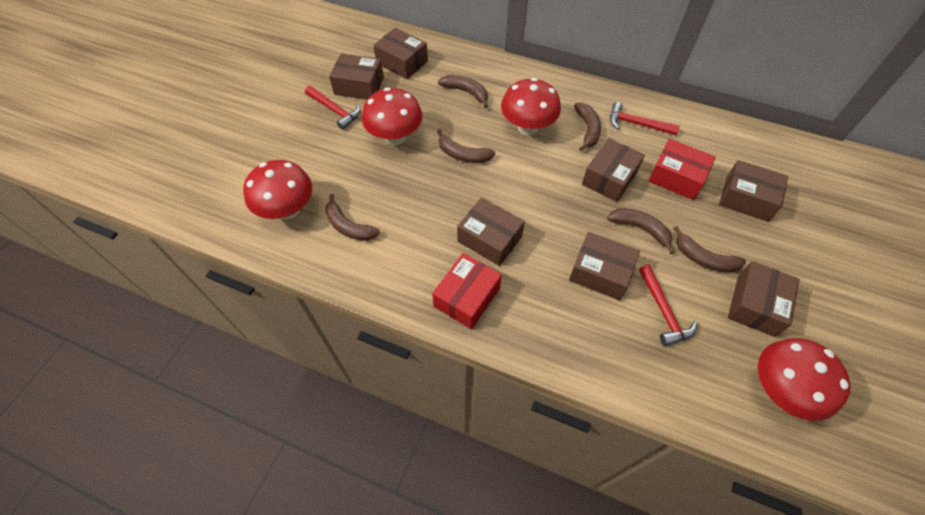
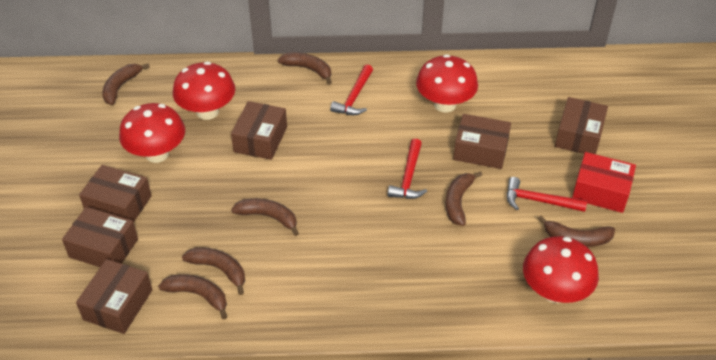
brown banana: 6 -> 7
brown box: 7 -> 6
red box: 2 -> 1

